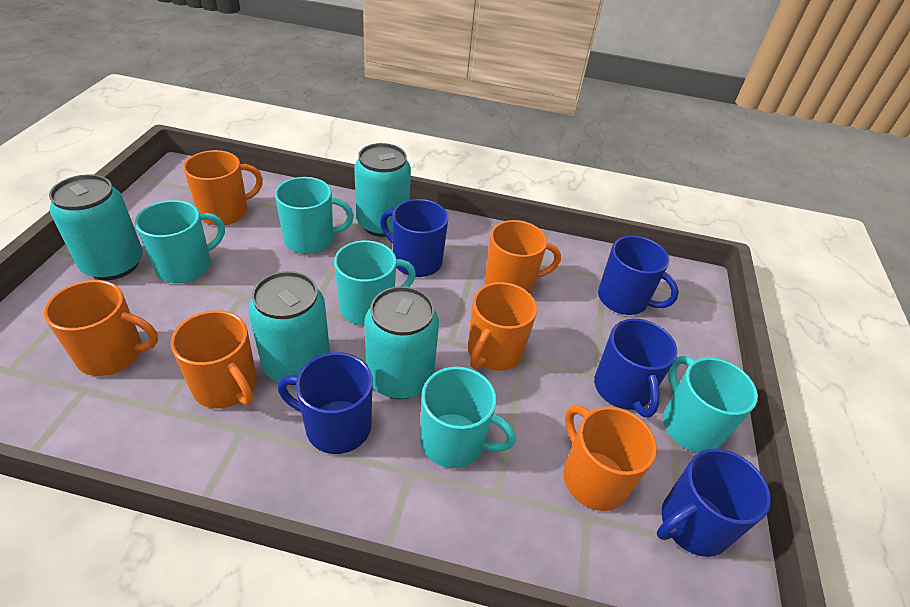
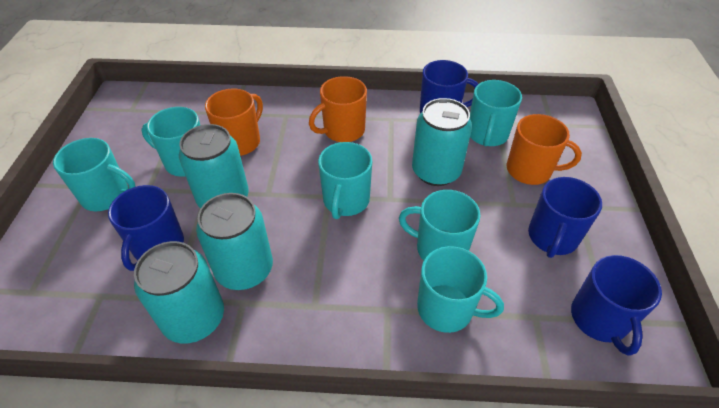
blue mug: 5 -> 4
orange mug: 6 -> 3
turquoise mug: 5 -> 6

